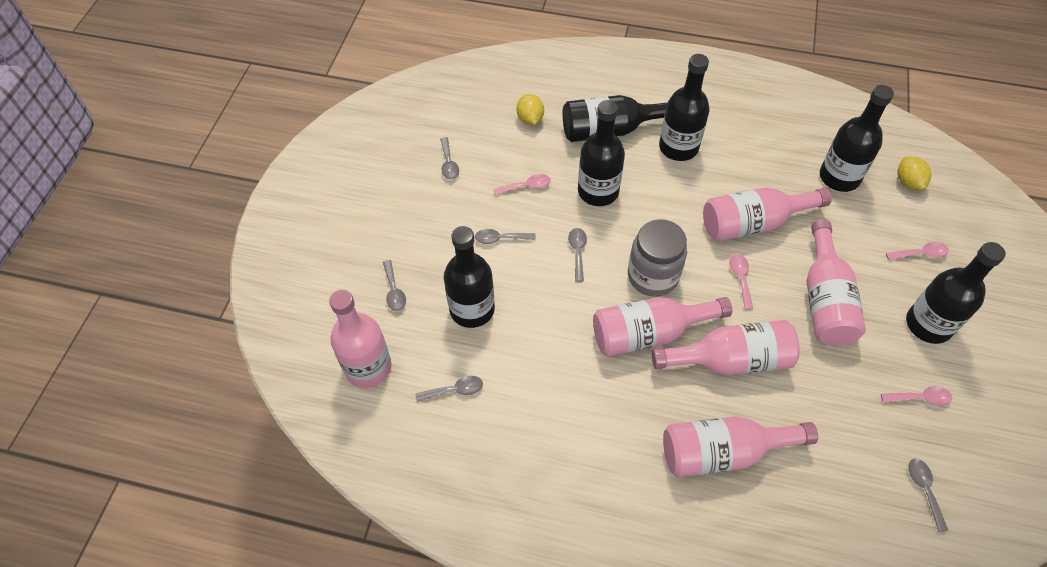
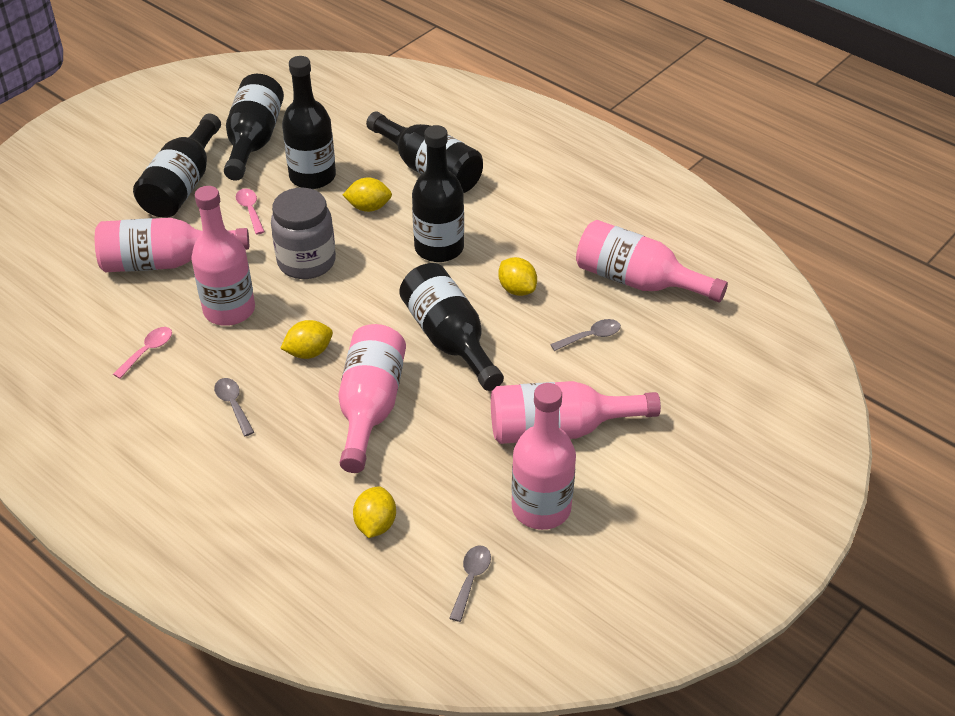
grey spoon: 6 -> 3
pink spoon: 4 -> 2
yellow lemon: 2 -> 4

